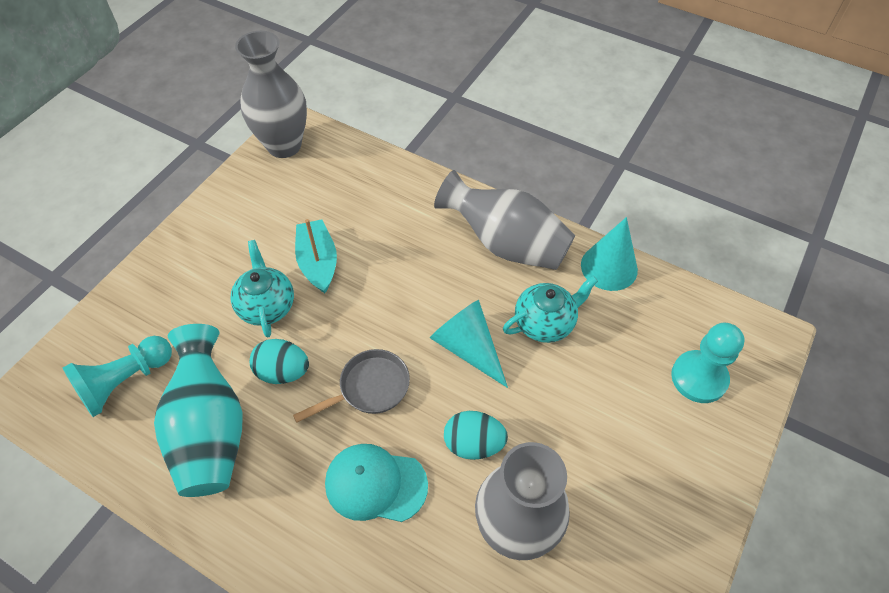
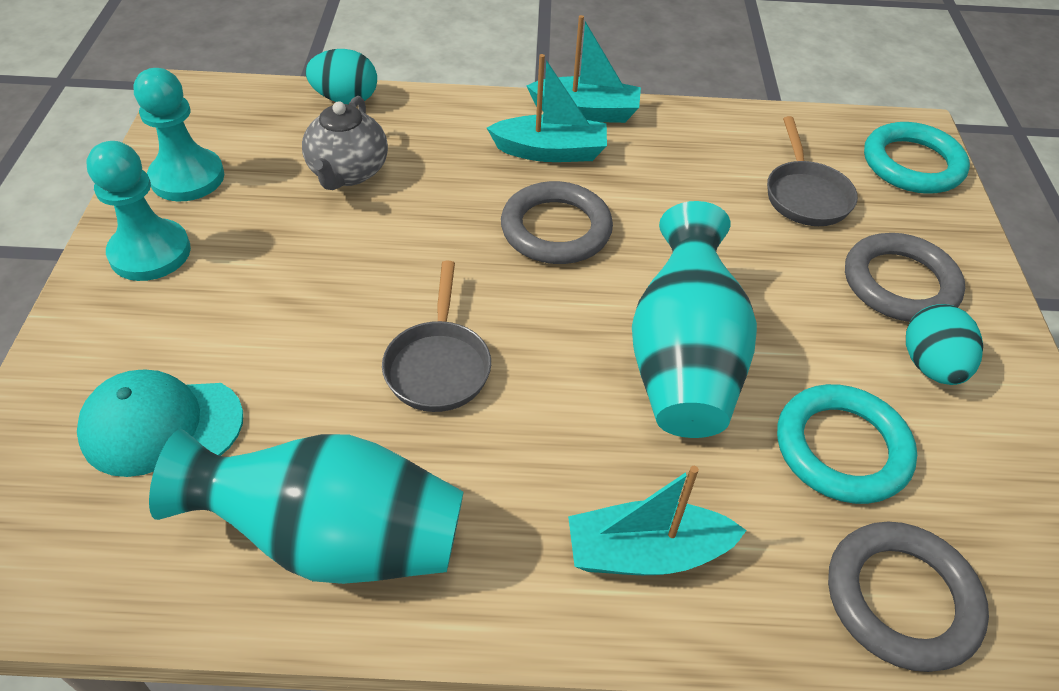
grey pan: 1 -> 2
grey ring: 0 -> 3
grey teapot: 0 -> 1
grey vase: 3 -> 0
turquoise boat: 1 -> 3
turquoise cone: 2 -> 0
turquoise ring: 0 -> 2
turquoise teapot: 2 -> 0
turquoise vase: 1 -> 2

